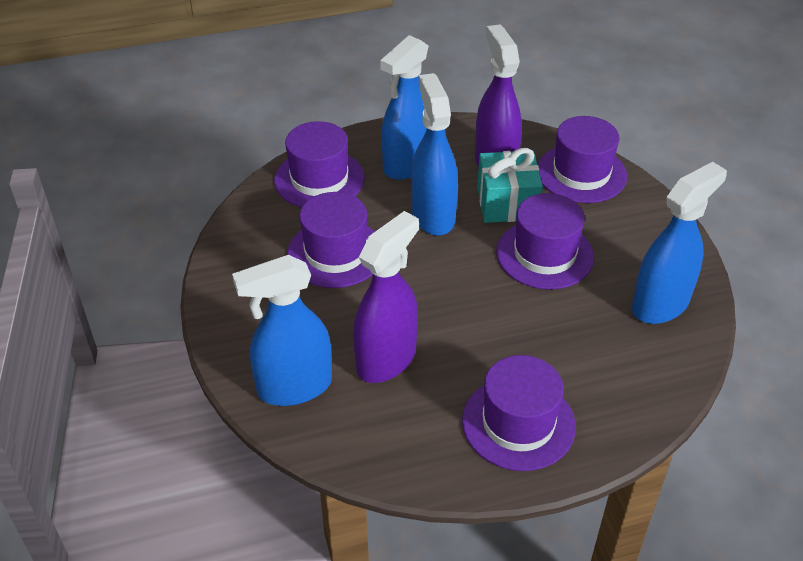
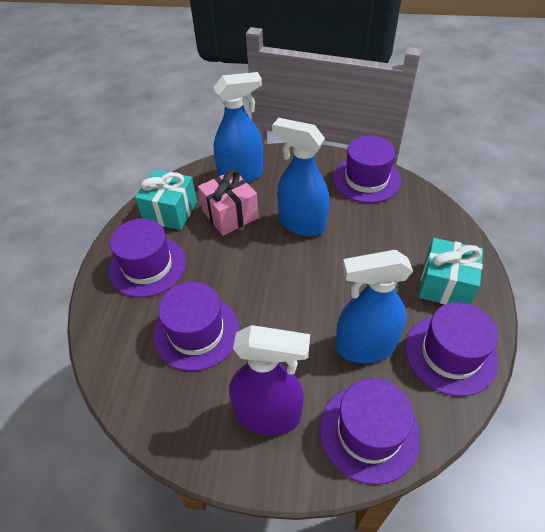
blue spray bottle: 4 -> 3
pink gift: 0 -> 1
purple spray bottle: 2 -> 1
turquoise gift: 1 -> 2

